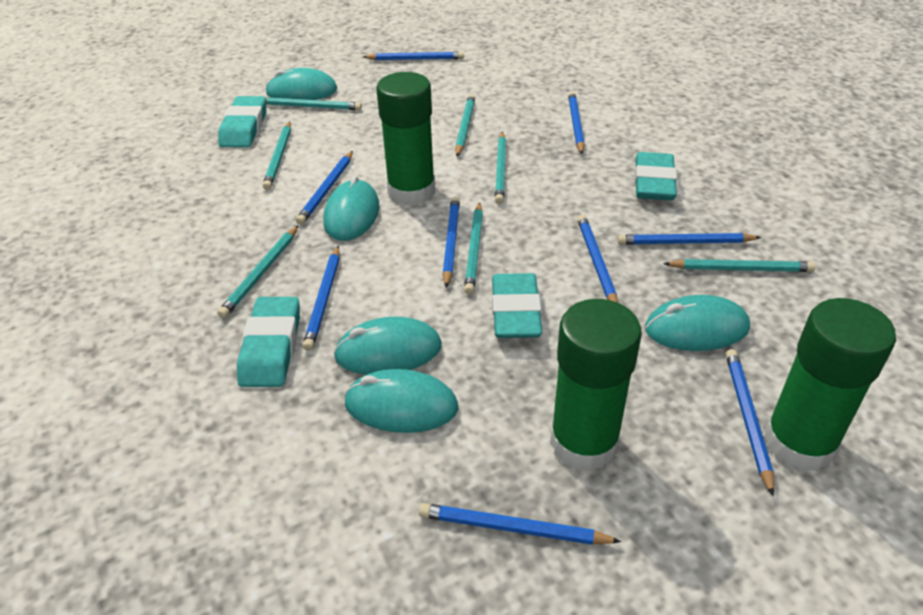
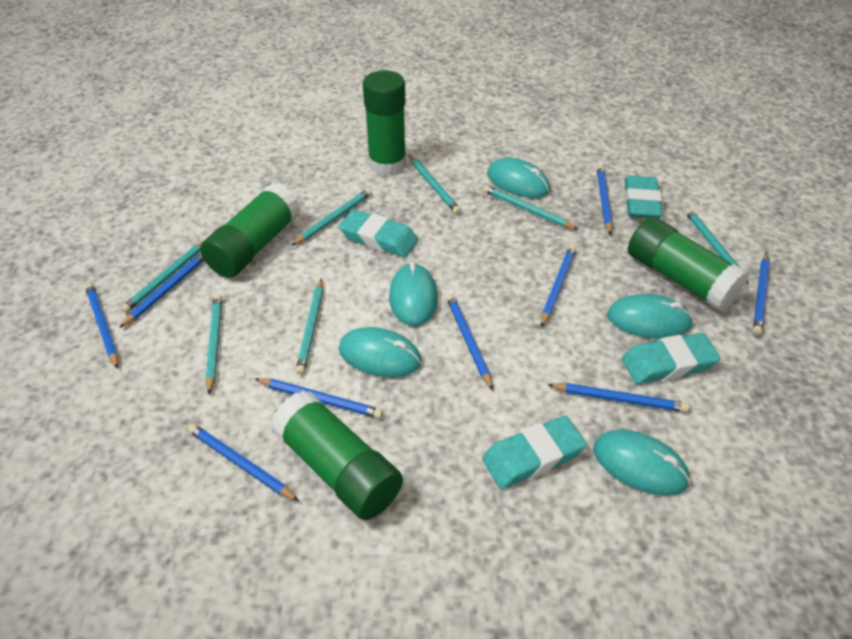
green glue stick: 3 -> 4

